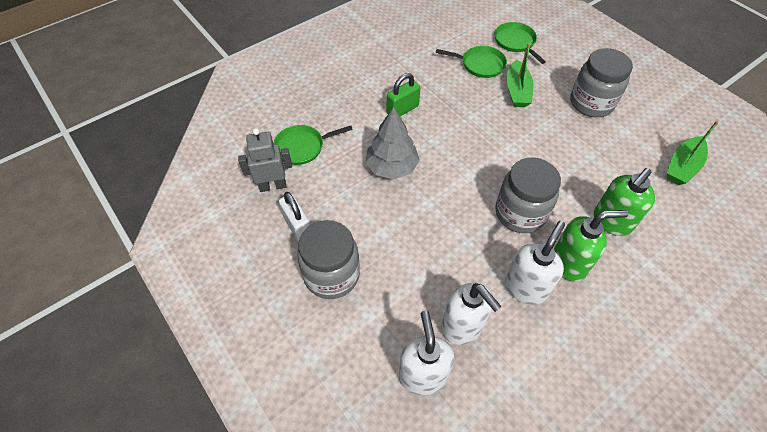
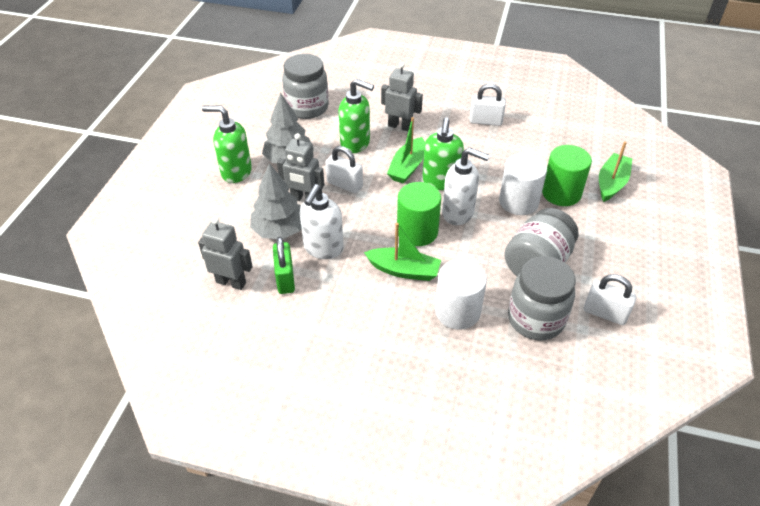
green boat: 2 -> 3
green cylinder: 0 -> 2
green pan: 3 -> 0
green soap dispenser: 2 -> 3
grey robot: 1 -> 3
grey tree: 1 -> 2
white cylinder: 0 -> 2
white padlock: 1 -> 3
white soap dispenser: 3 -> 2

